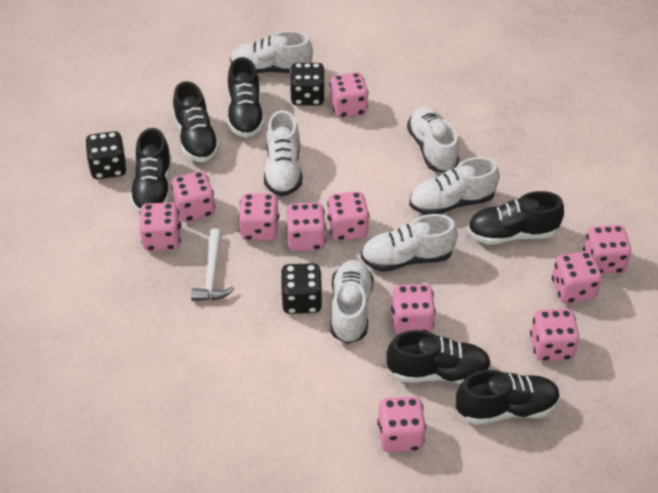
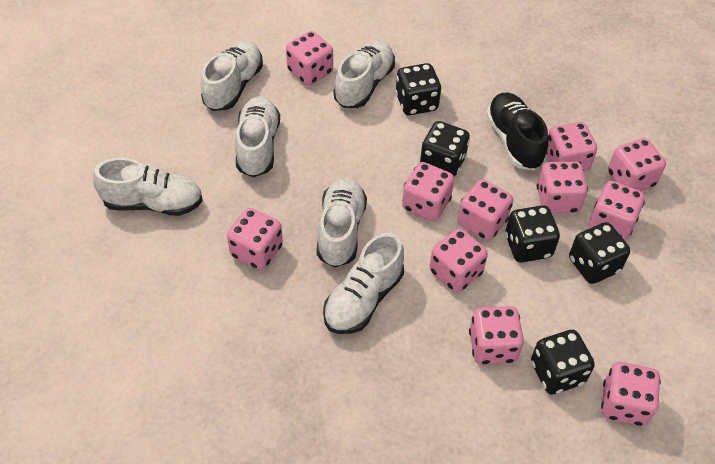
black dice: 3 -> 5
black shoe: 6 -> 1
white hammer: 1 -> 0

